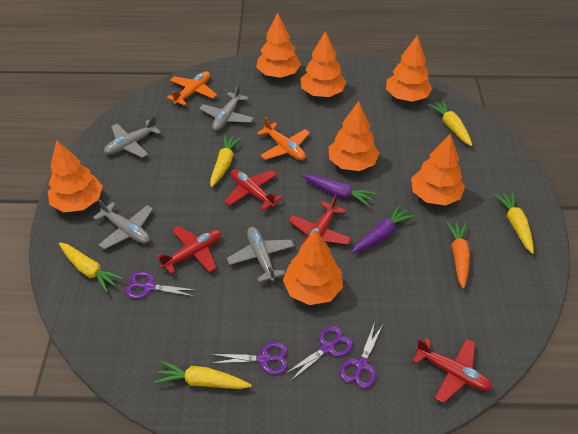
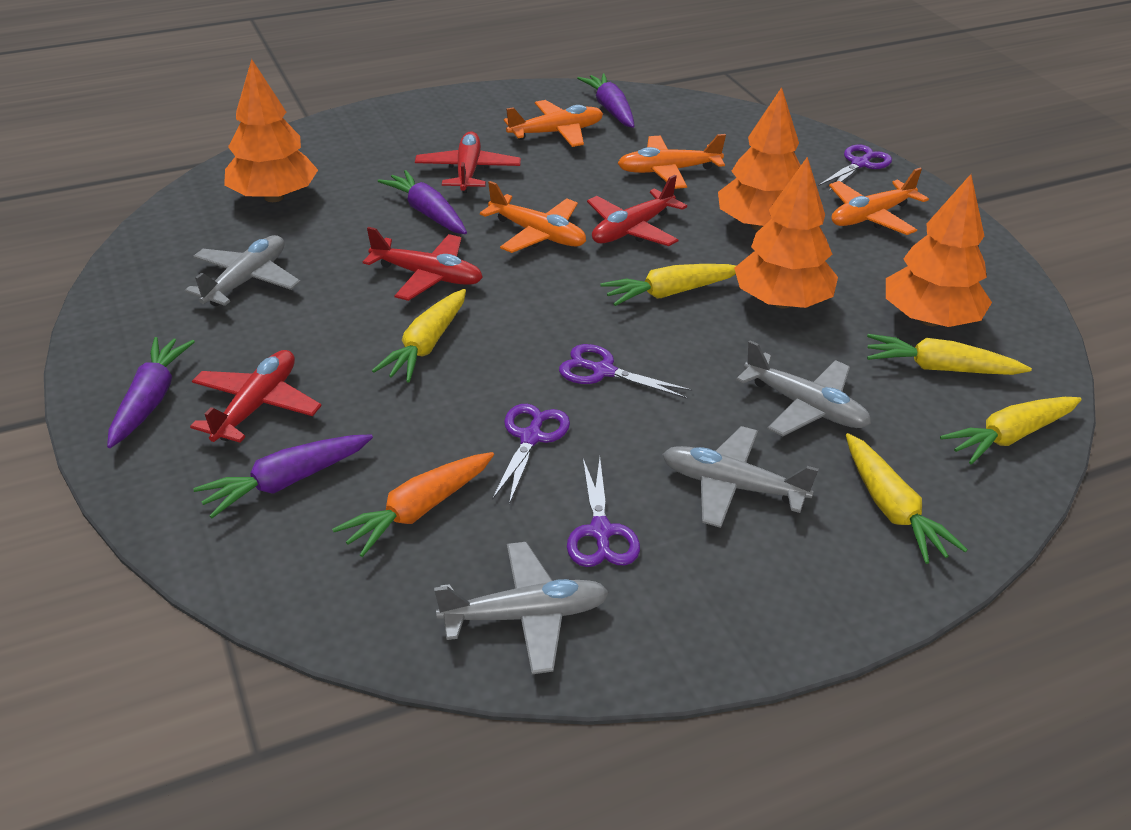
orange plane: 2 -> 4
orange tree: 7 -> 4
purple carrot: 2 -> 4

